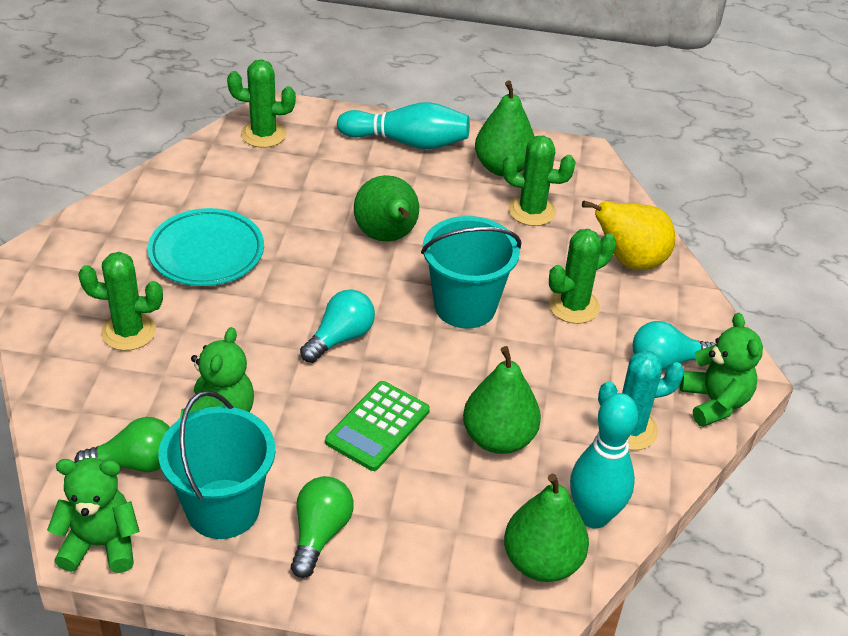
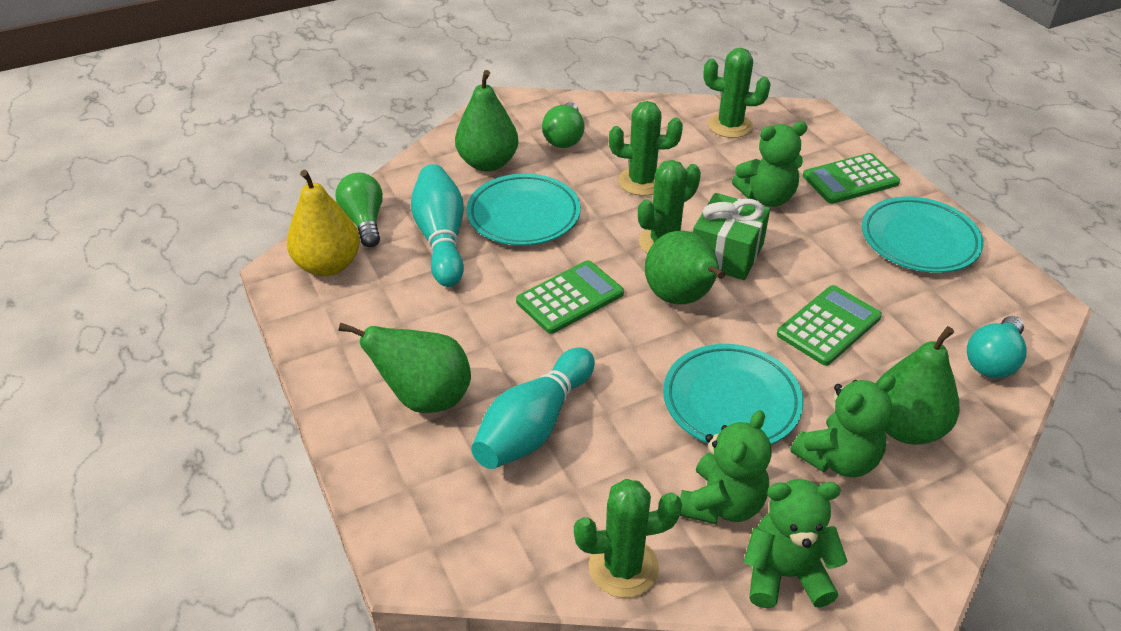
green calculator: 1 -> 3
green gift: 0 -> 1
green teddy bear: 3 -> 4
turquoise bucket: 2 -> 0
turquoise cactus: 1 -> 0
turquoise light bulb: 2 -> 1
turquoise plate: 1 -> 3

